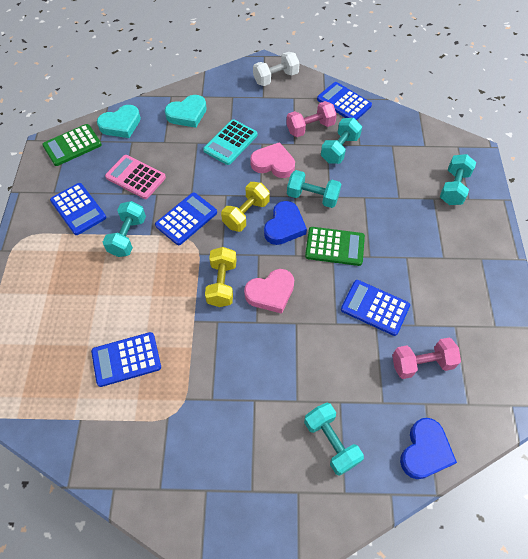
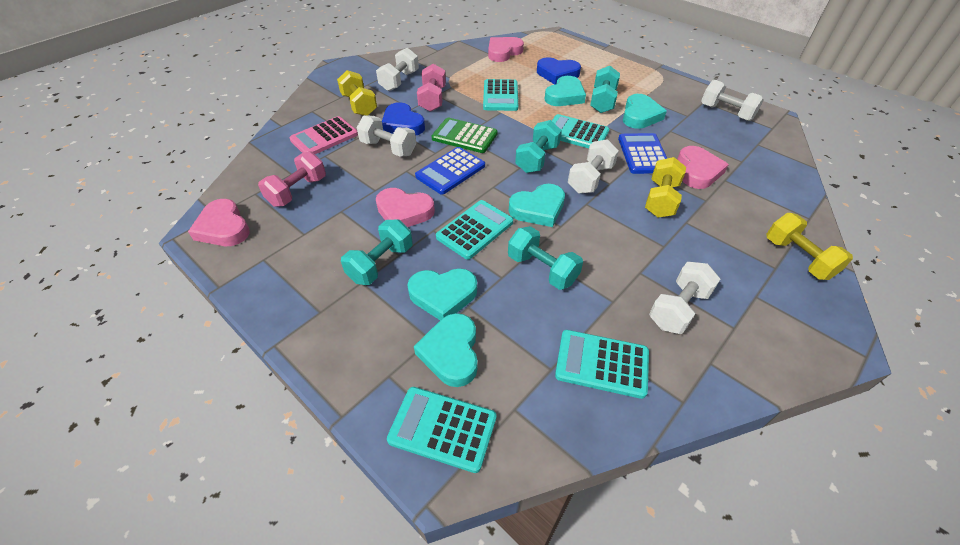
blue calculator: 5 -> 2
green calculator: 2 -> 1
pink heart: 2 -> 4
turquoise calculator: 1 -> 5
turquoise dumbbell: 5 -> 4
turquoise heart: 2 -> 5
white dumbbell: 1 -> 5
yellow dumbbell: 2 -> 3

